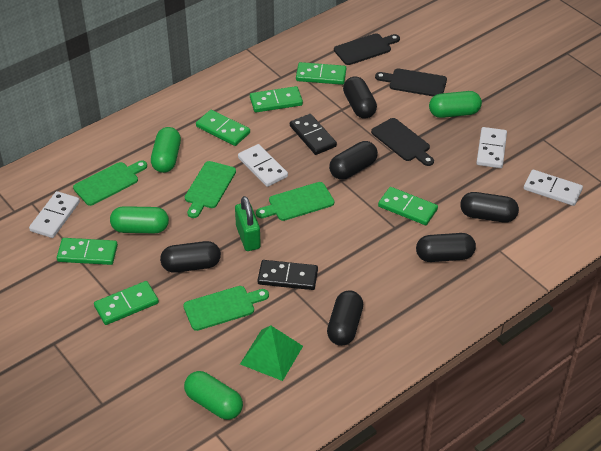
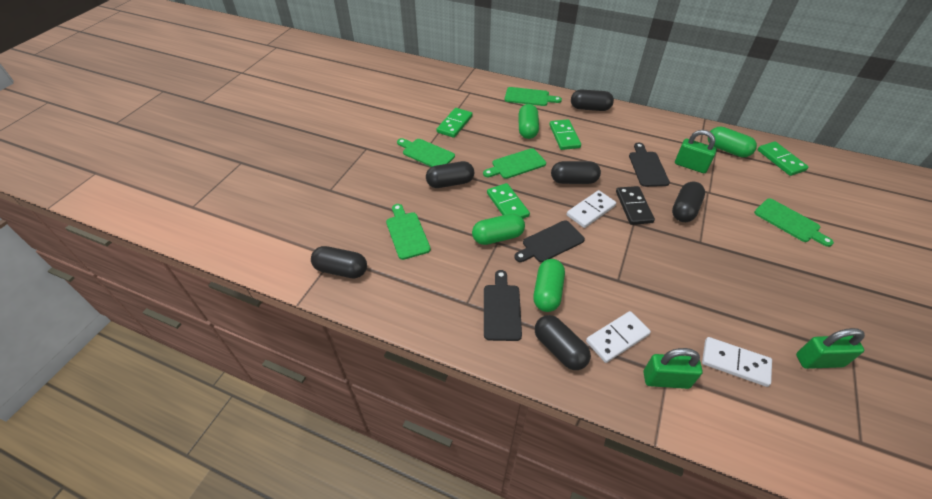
black domino: 2 -> 1
green cutting board: 4 -> 5
green domino: 6 -> 4
green padlock: 1 -> 3
green pyramid: 1 -> 0
white domino: 4 -> 3

